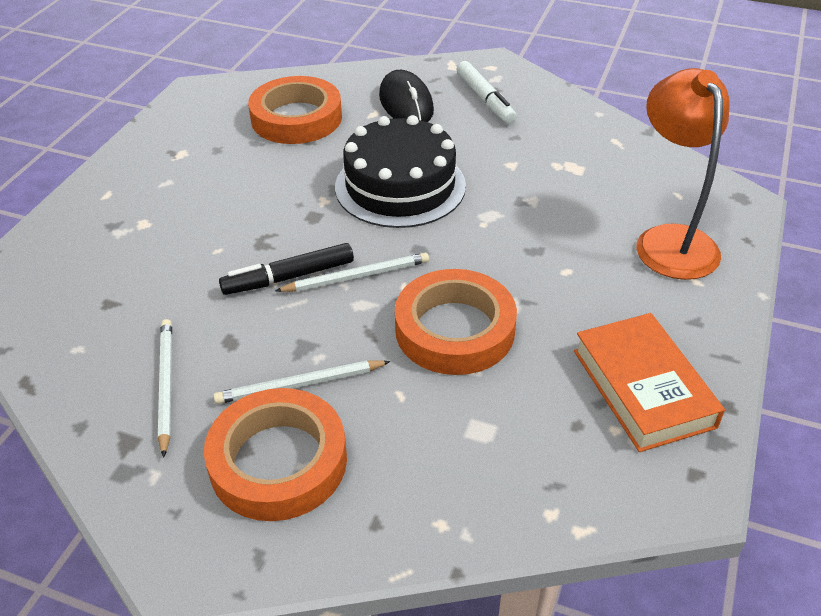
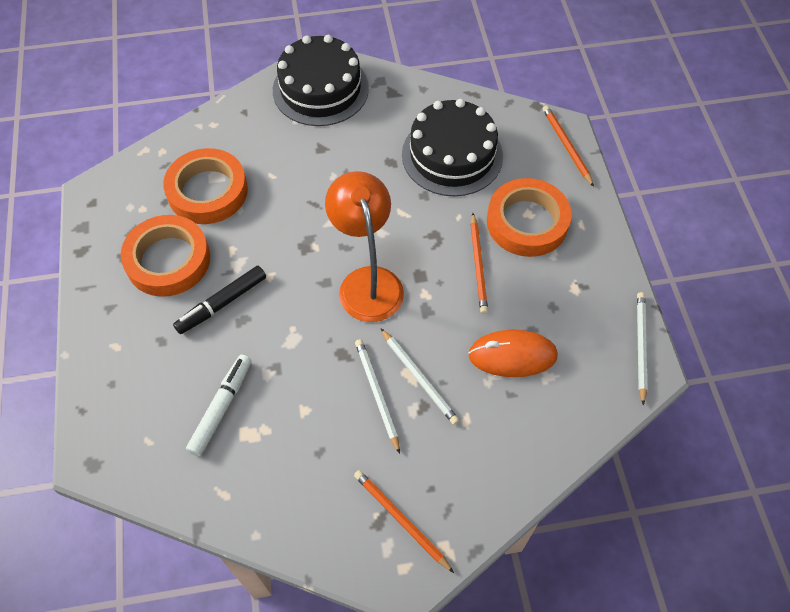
black cake: 1 -> 2
black mouse: 1 -> 0
orange book: 1 -> 0
orange mouse: 0 -> 1
orange pencil: 0 -> 3

